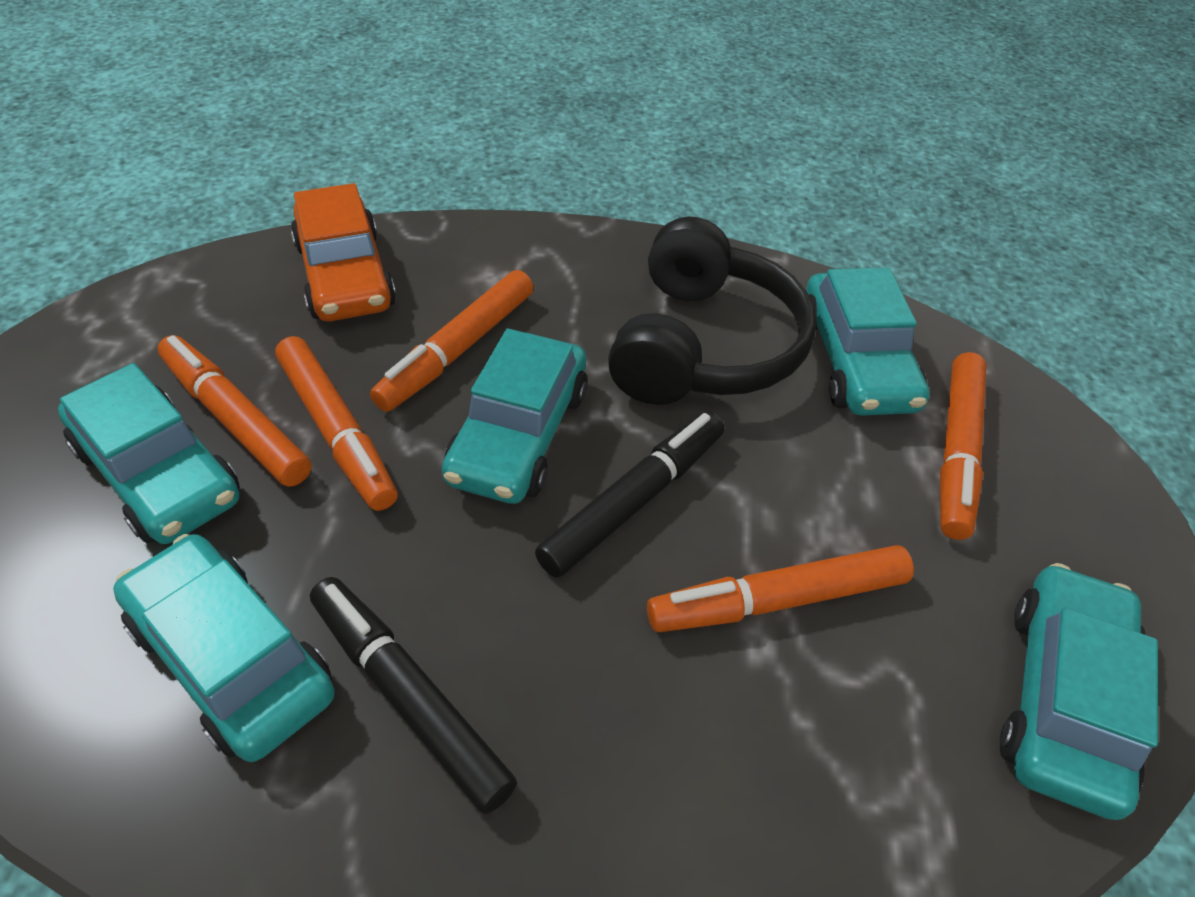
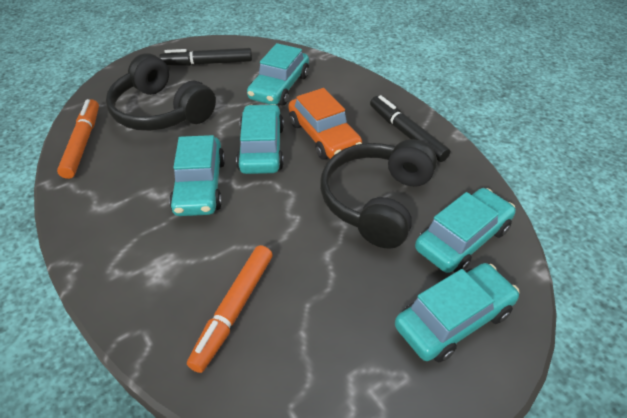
black headphones: 1 -> 2
orange marker: 5 -> 2

